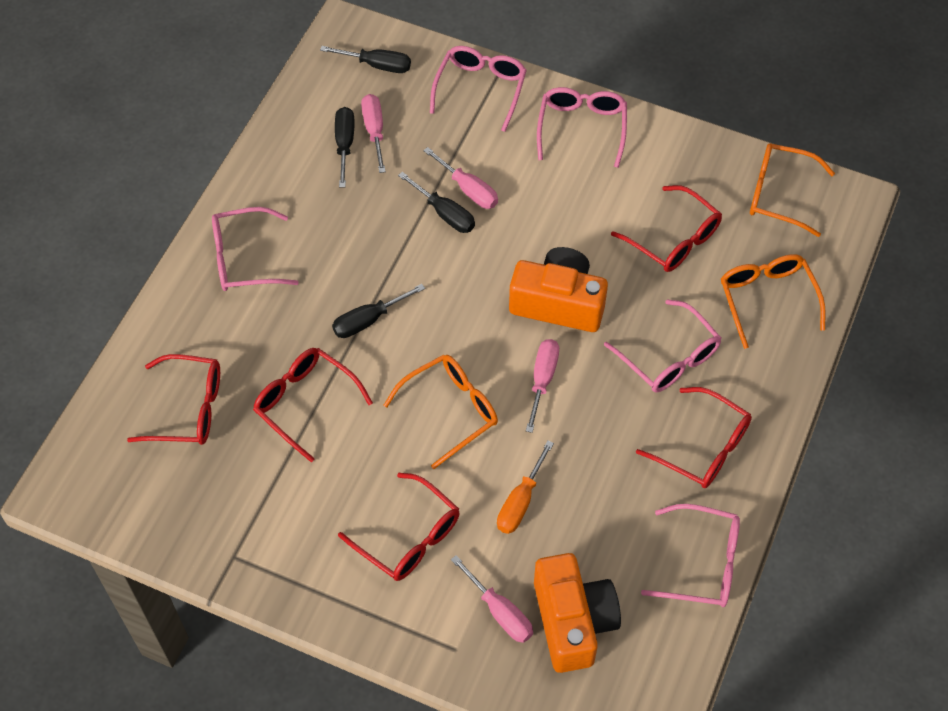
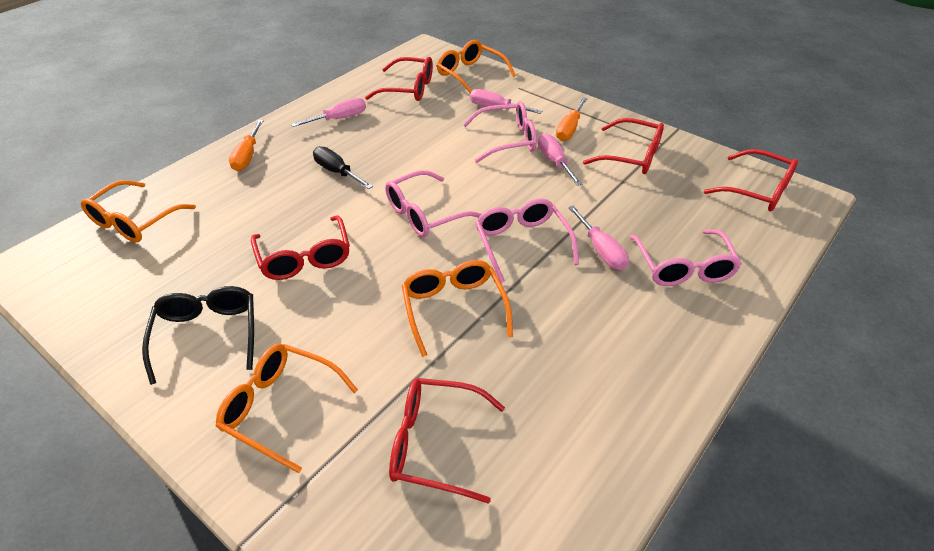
black glasses: 0 -> 1
black screwdriver: 4 -> 1
orange camera: 2 -> 0
orange glasses: 3 -> 4
orange screwdriver: 1 -> 2
pink glasses: 5 -> 4

